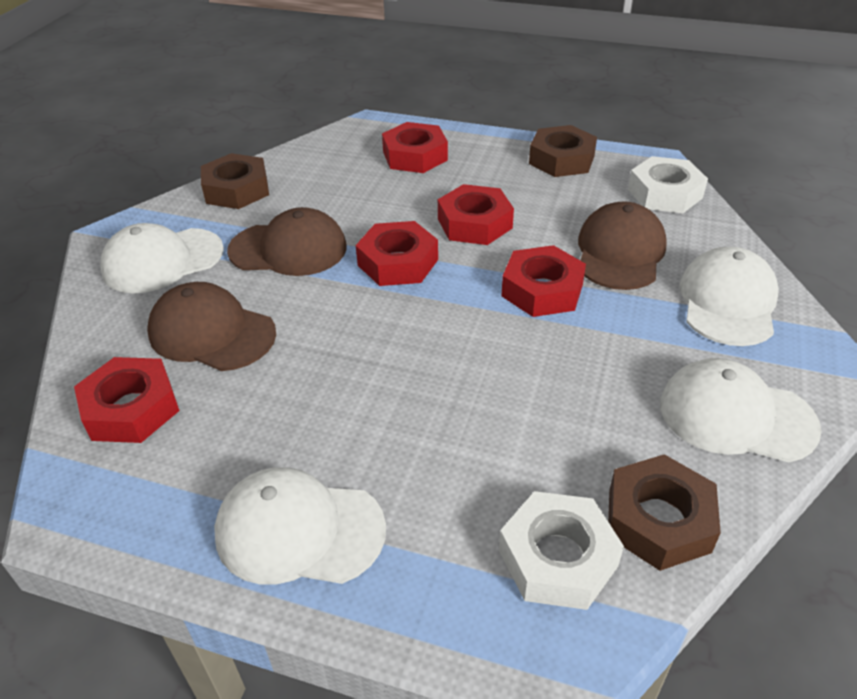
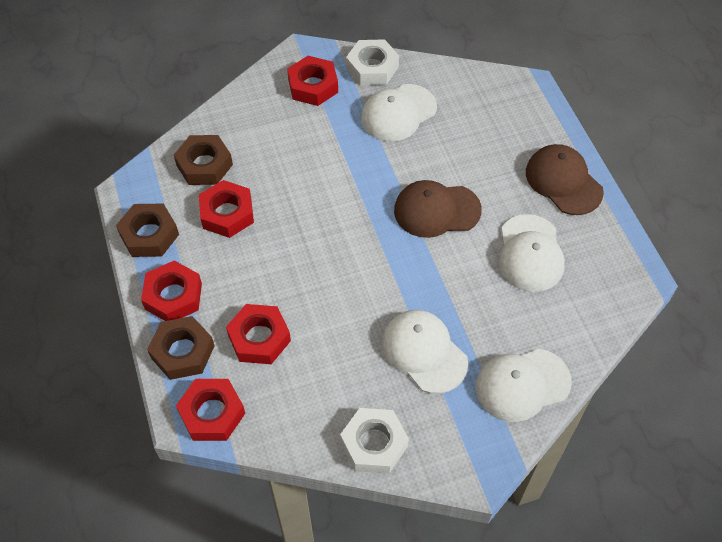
brown cap: 3 -> 2

